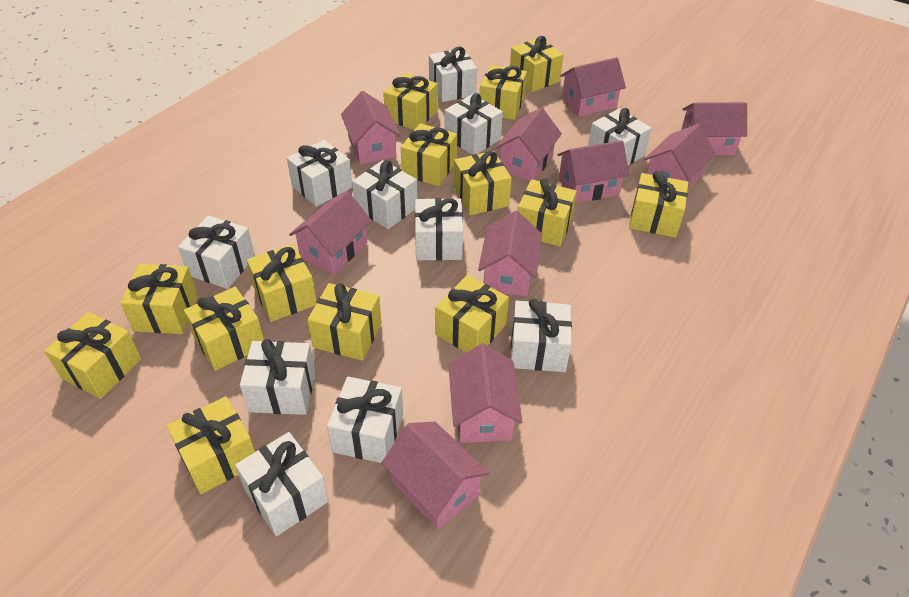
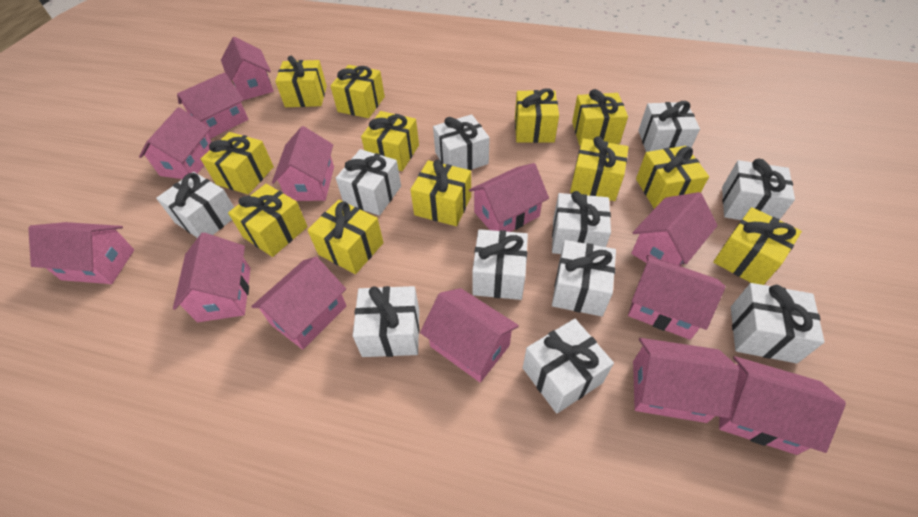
pink house: 10 -> 13
yellow gift: 14 -> 12

